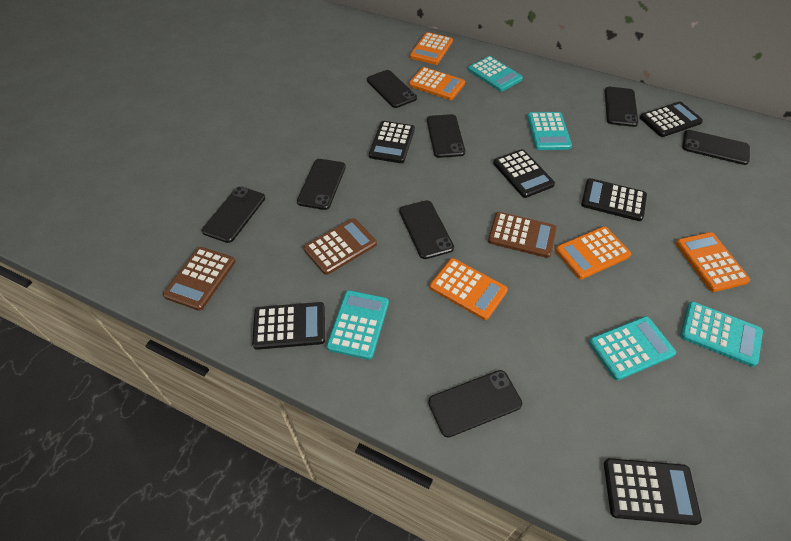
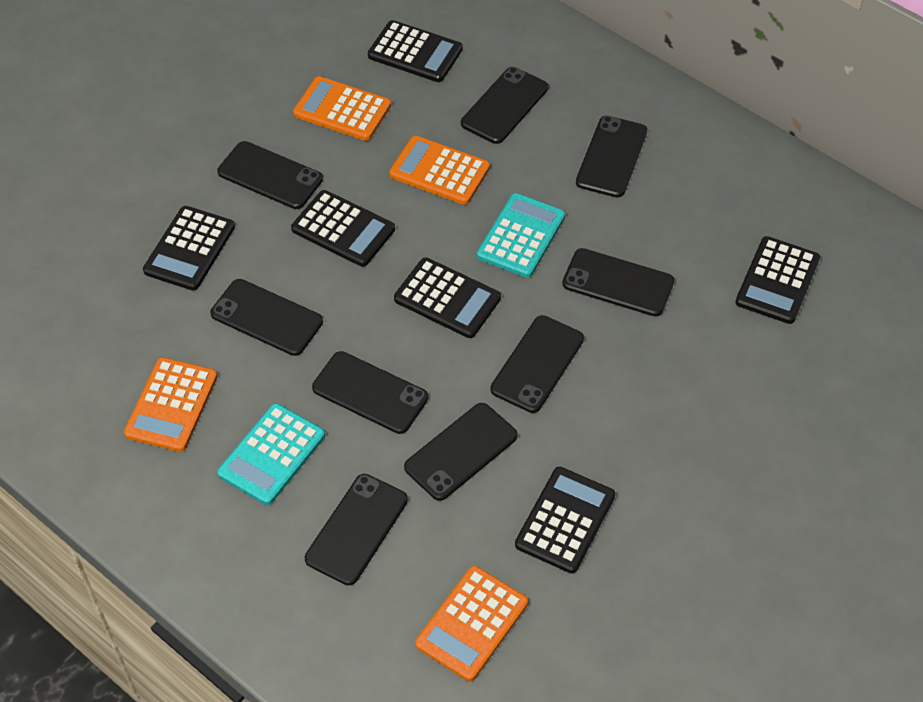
black phone: 8 -> 9
brown calculator: 3 -> 0
orange calculator: 5 -> 4
turquoise calculator: 5 -> 2

